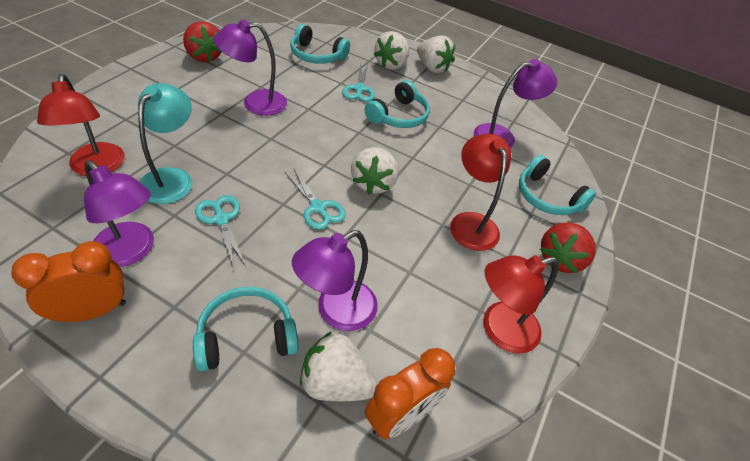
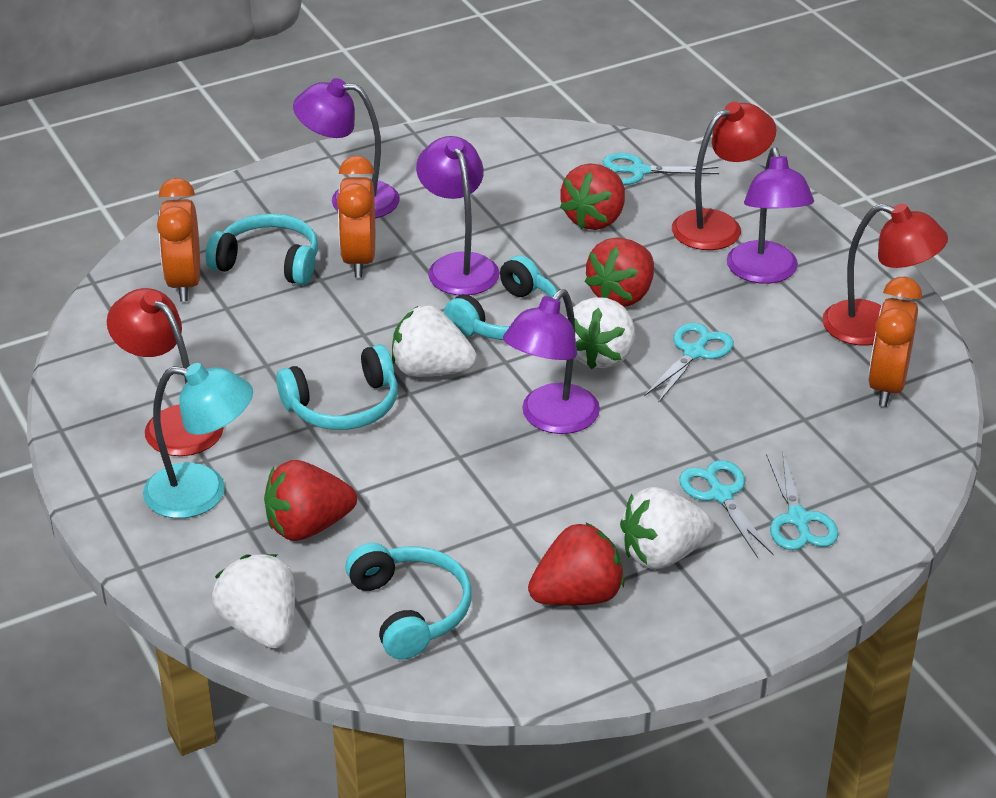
orange clock: 2 -> 3
red strawberry: 2 -> 4
turquoise scissors: 3 -> 4

